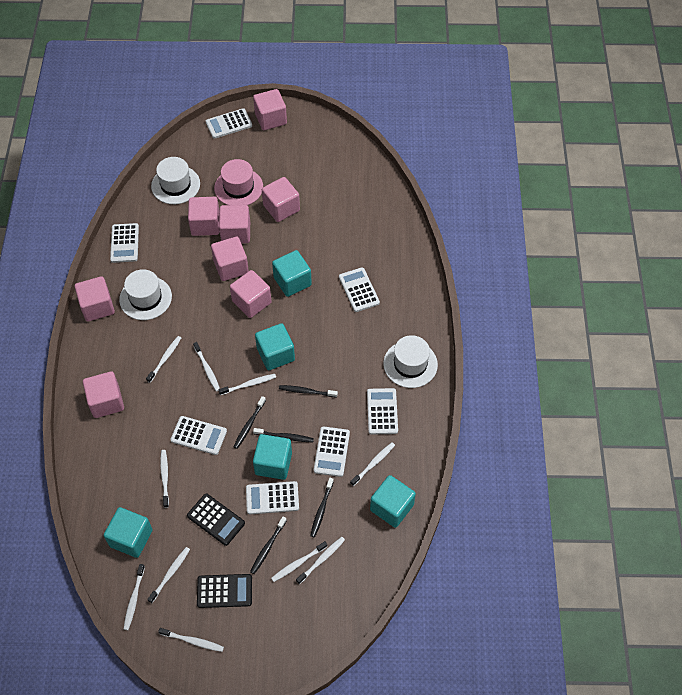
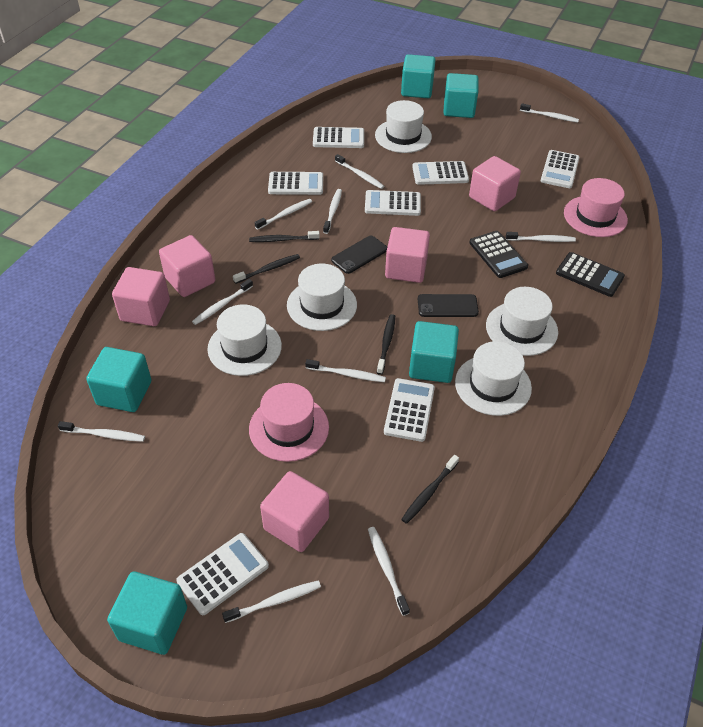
black phone: 0 -> 2
black toothbrush: 5 -> 4
pink cube: 8 -> 5
pink hat: 1 -> 2
white hat: 3 -> 5

